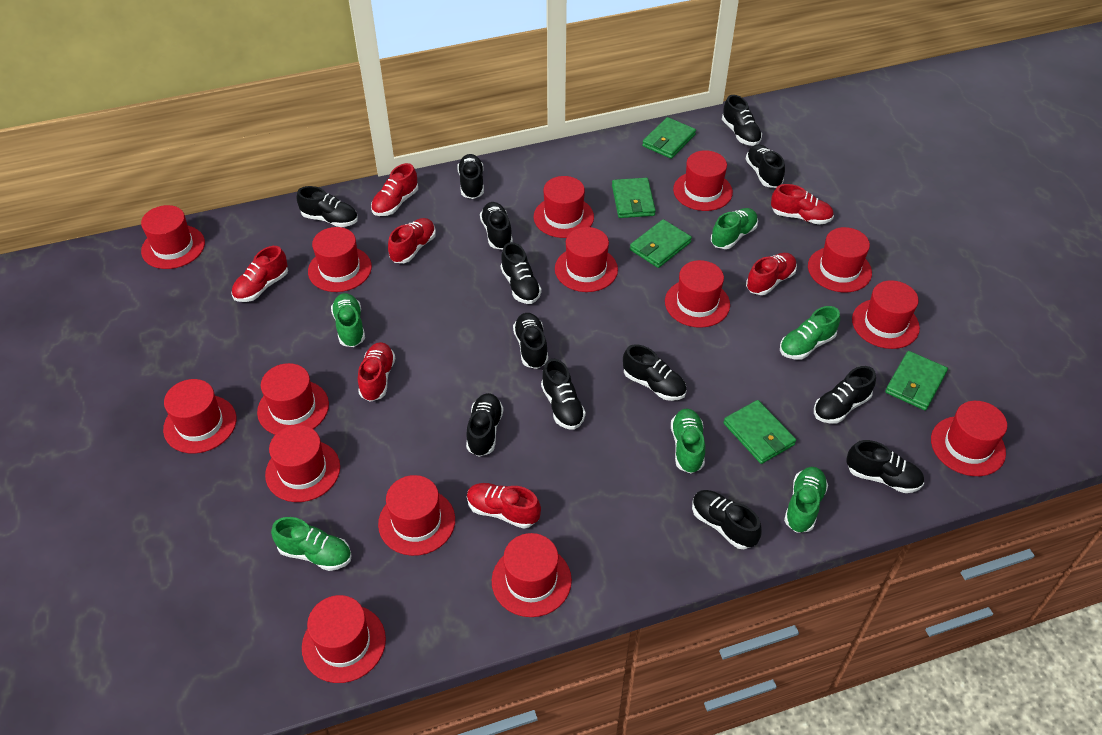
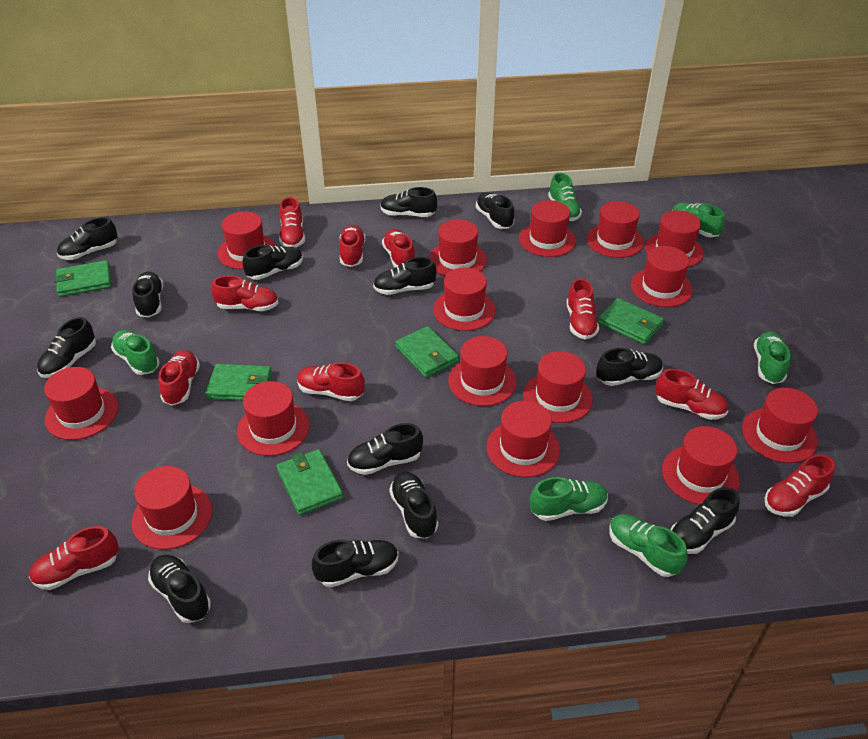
red shoe: 7 -> 10

